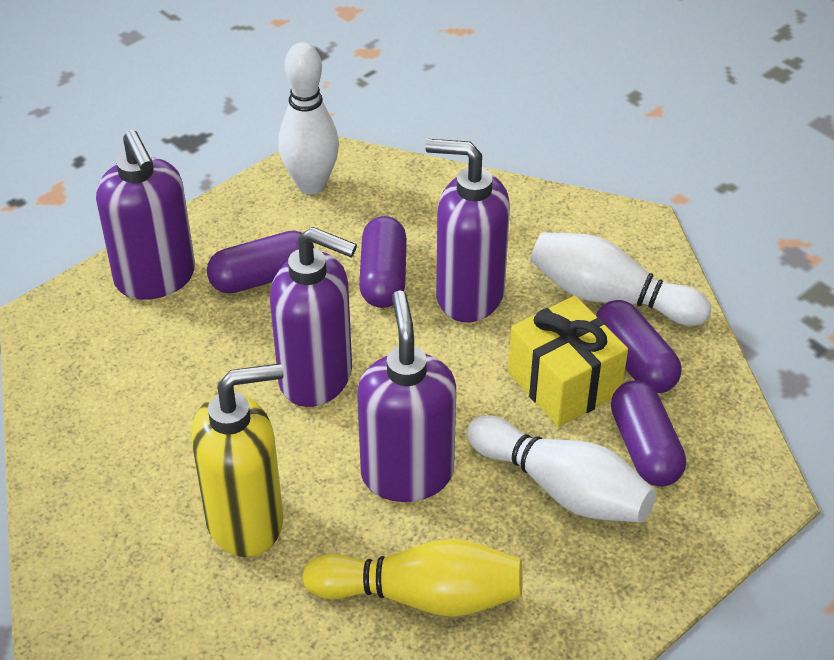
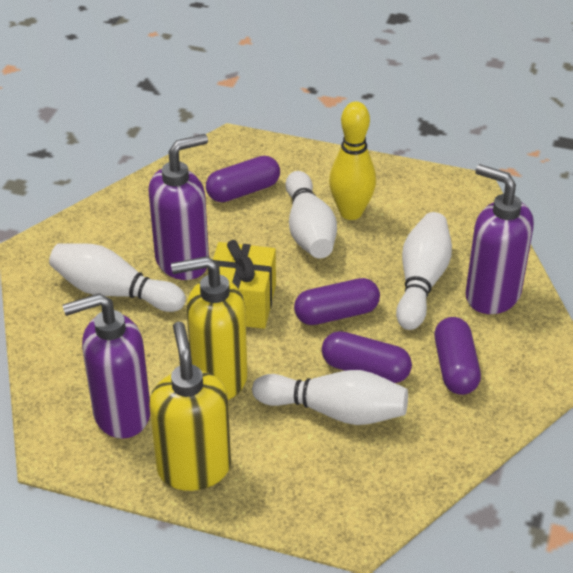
purple soap dispenser: 4 -> 3
white bowling pin: 3 -> 4
yellow soap dispenser: 1 -> 2

